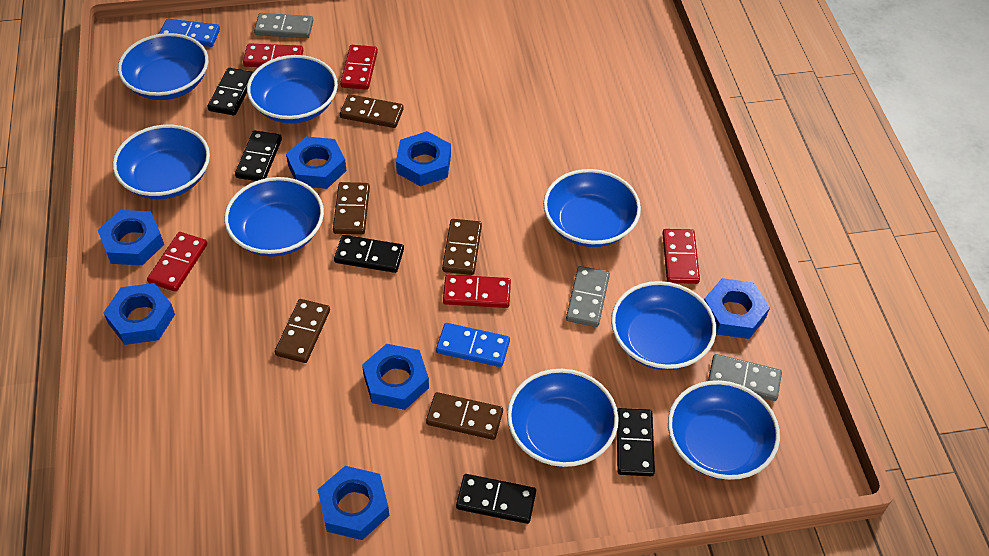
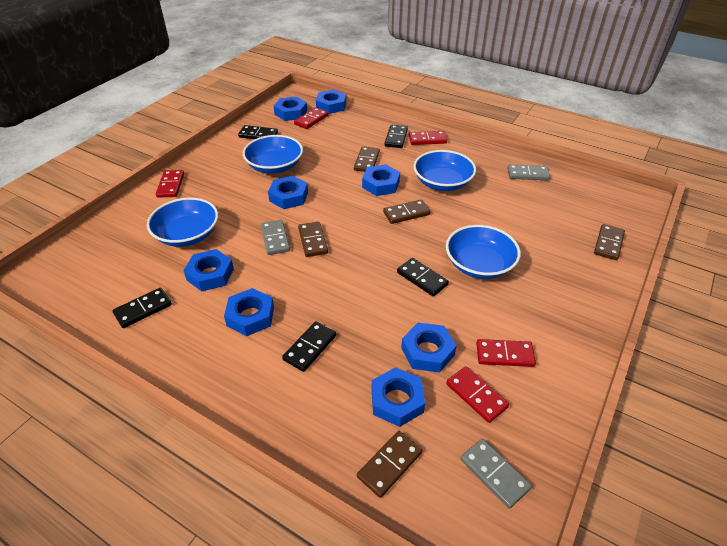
blue bowl: 8 -> 4
blue domino: 2 -> 0
blue nut: 7 -> 8

